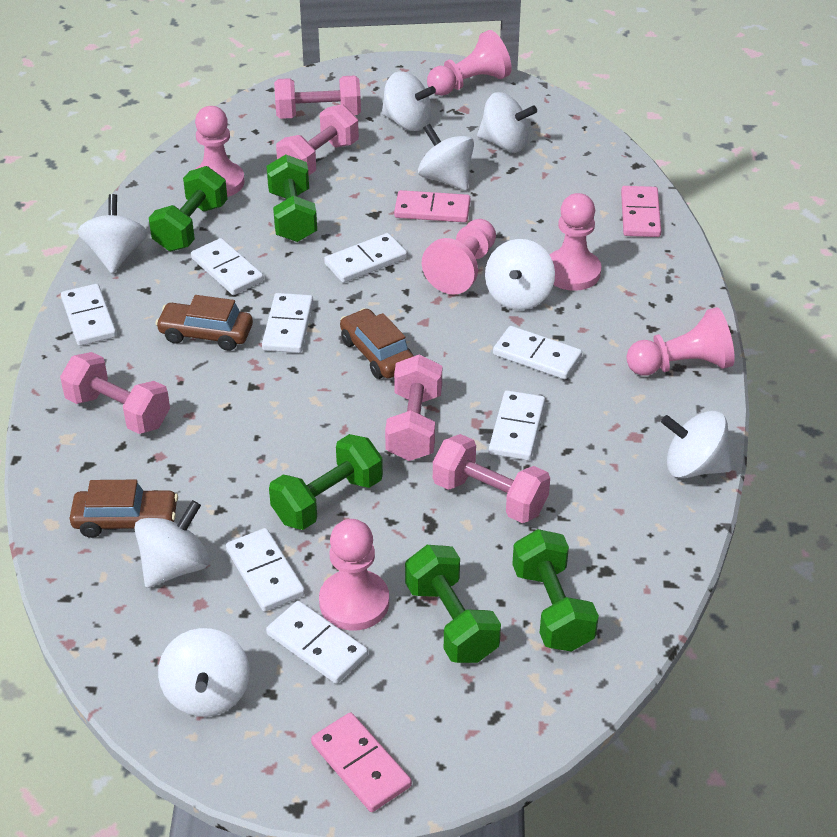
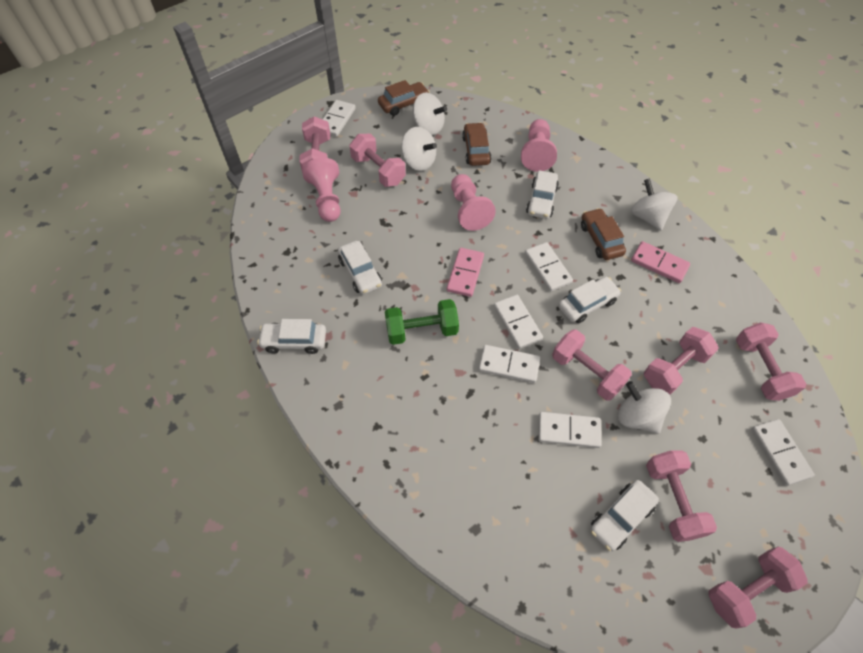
green dumbbell: 5 -> 1
pink domino: 3 -> 2
pink dumbbell: 5 -> 7
pink pawn: 6 -> 3
white car: 0 -> 5
white domino: 8 -> 6
white spinning top: 8 -> 4

